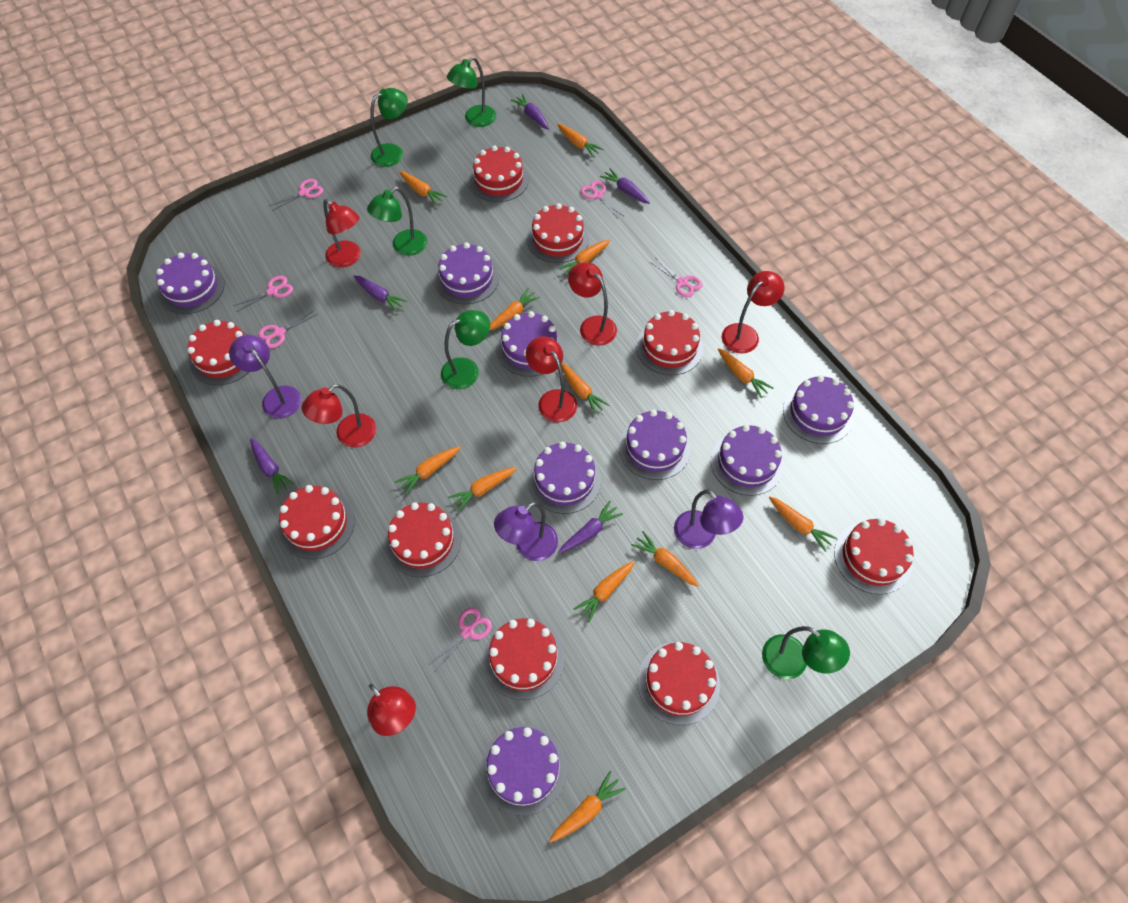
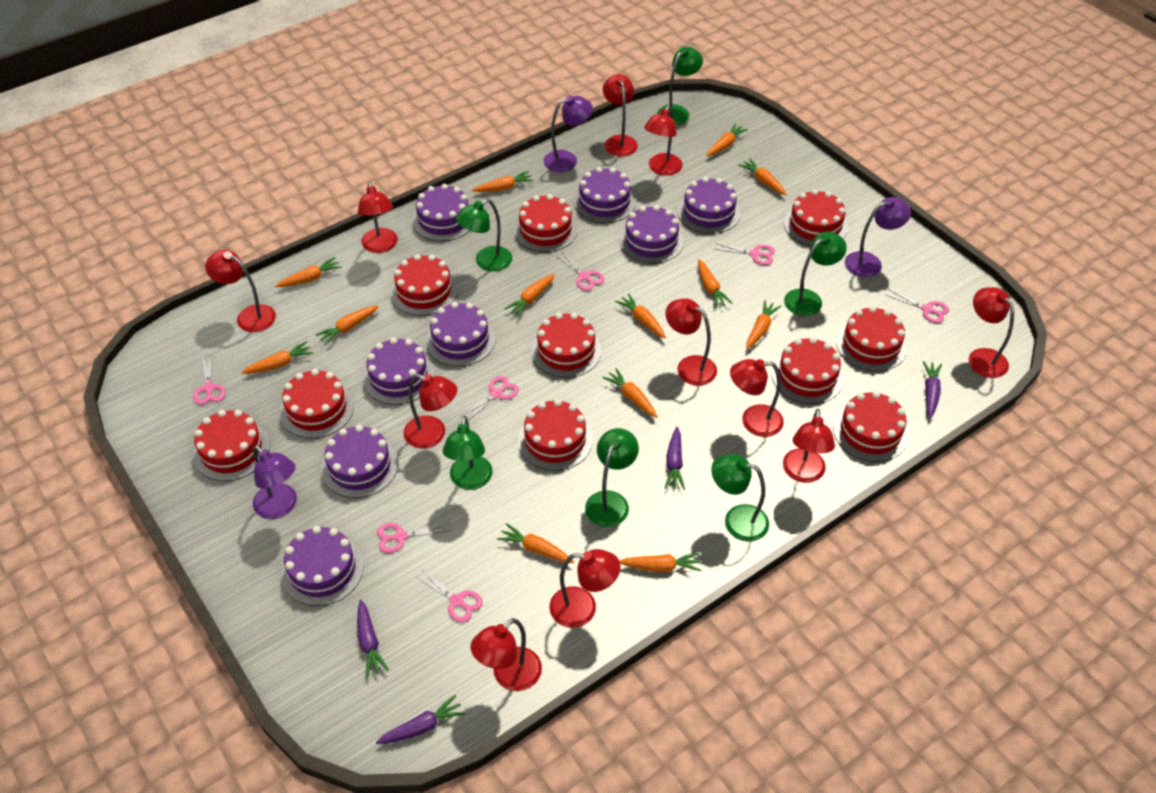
green lamp: 5 -> 6
orange carrot: 12 -> 13
pink scissors: 6 -> 7
purple carrot: 5 -> 4
red cake: 9 -> 10
red lamp: 6 -> 11

